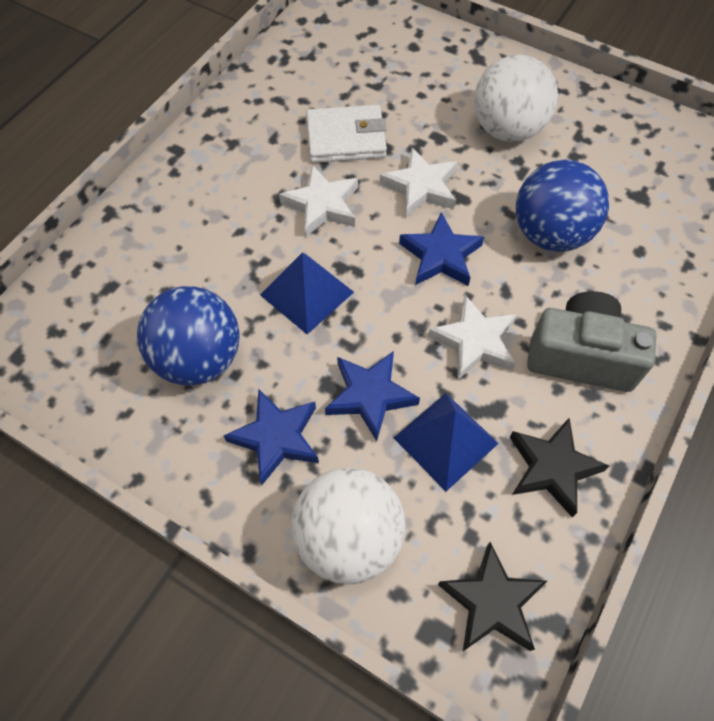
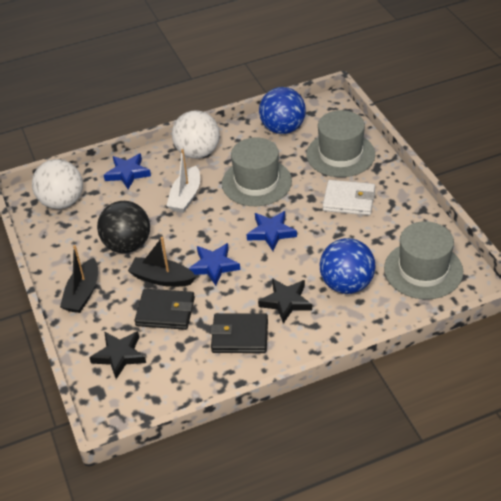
black ball: 0 -> 1
black boat: 0 -> 2
black wallet: 0 -> 2
blue pyramid: 2 -> 0
grey camera: 1 -> 0
grey hat: 0 -> 3
white boat: 0 -> 1
white star: 3 -> 0

